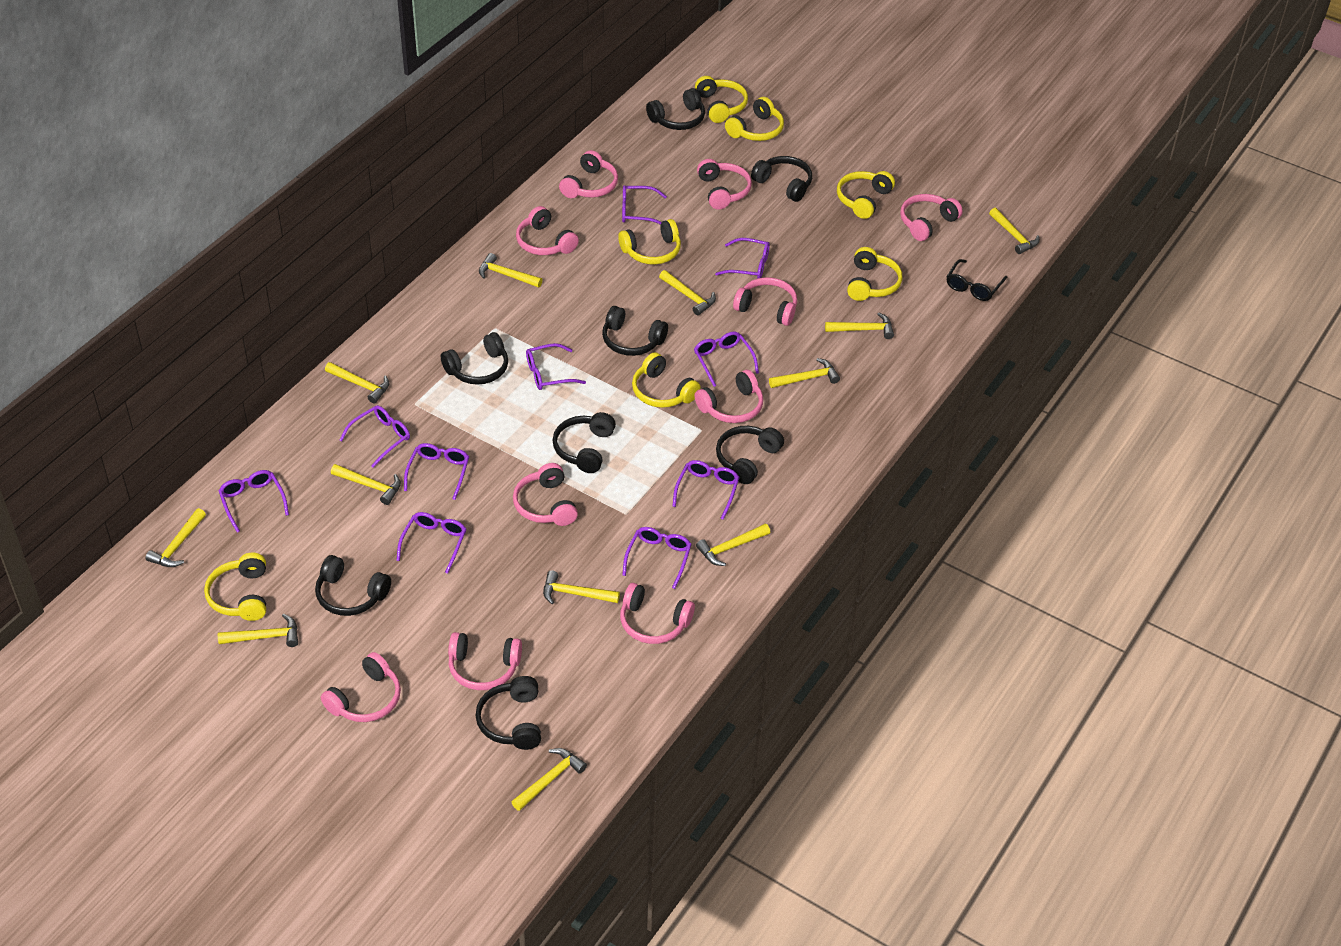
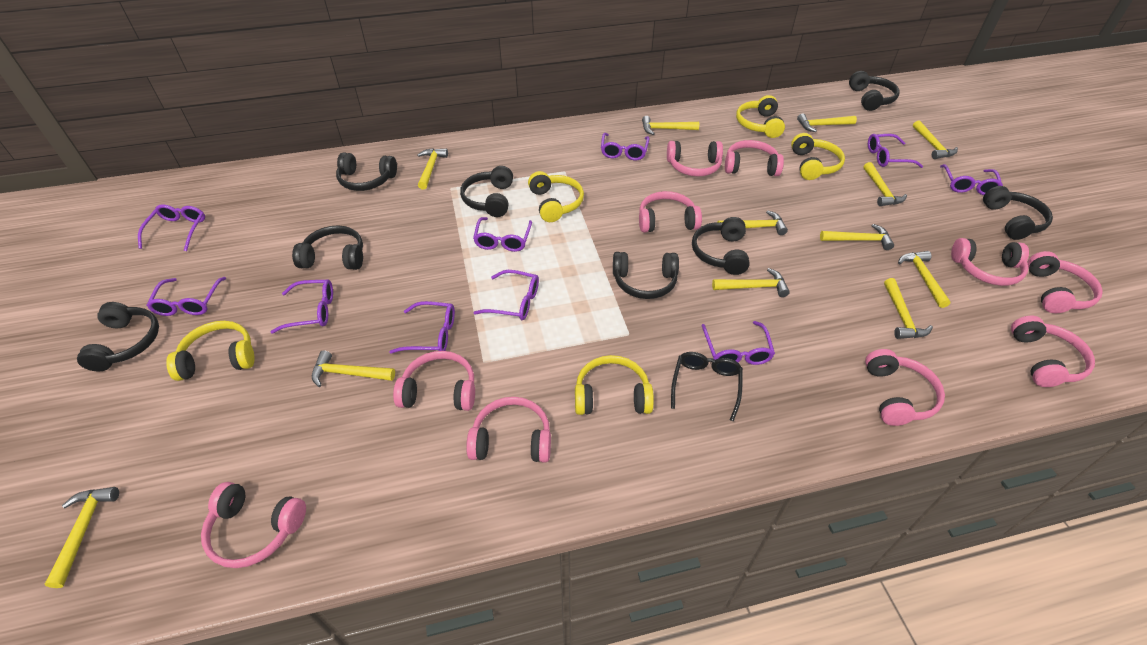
yellow headphones: 7 -> 5

